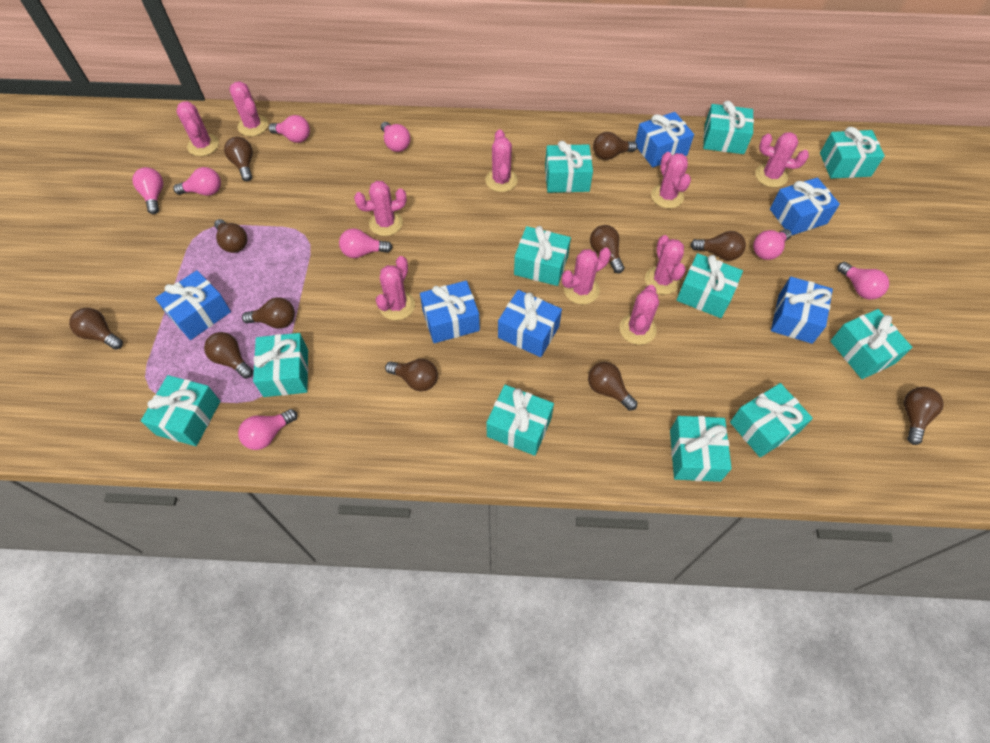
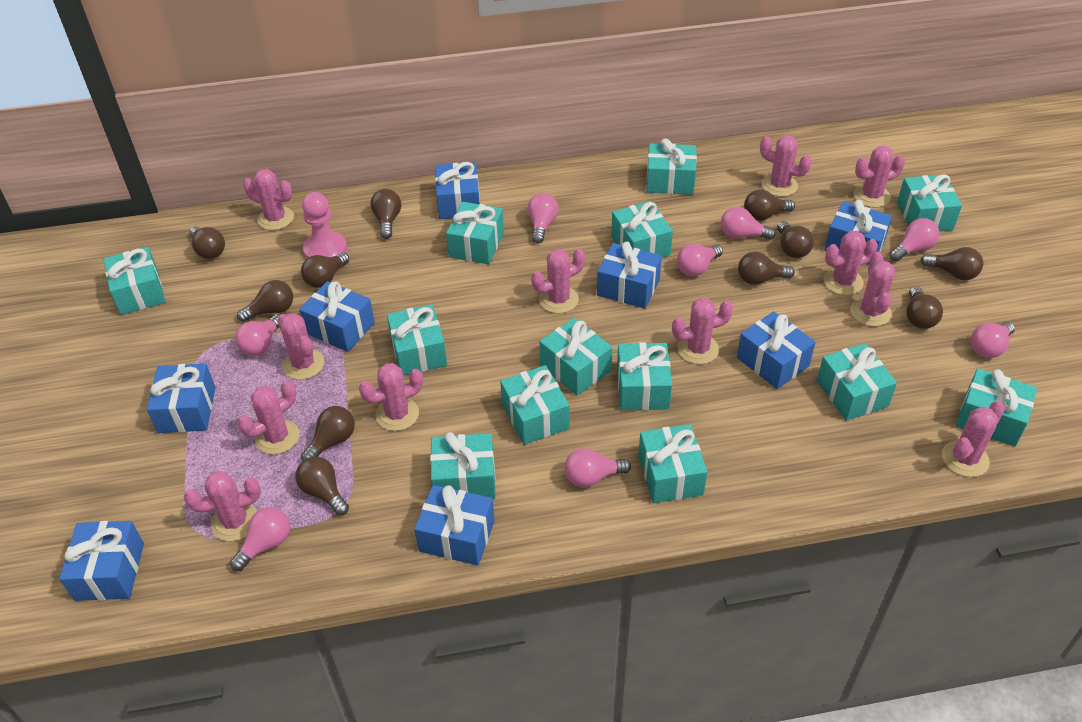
blue gift: 6 -> 8
pink cactus: 10 -> 12
pink pawn: 0 -> 1
turquoise gift: 11 -> 13

